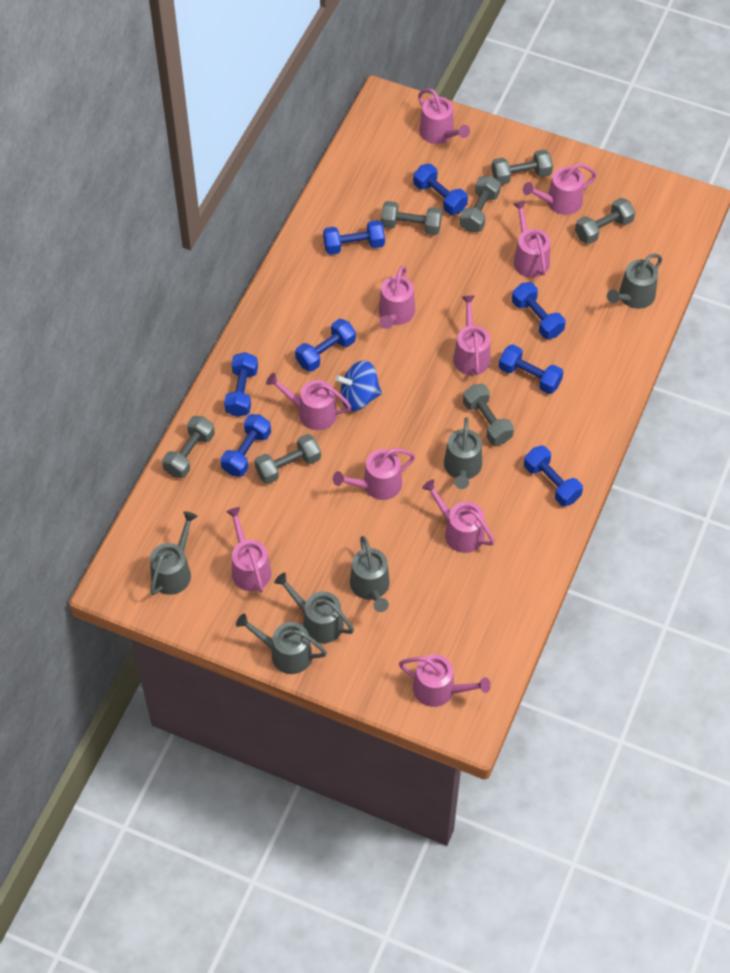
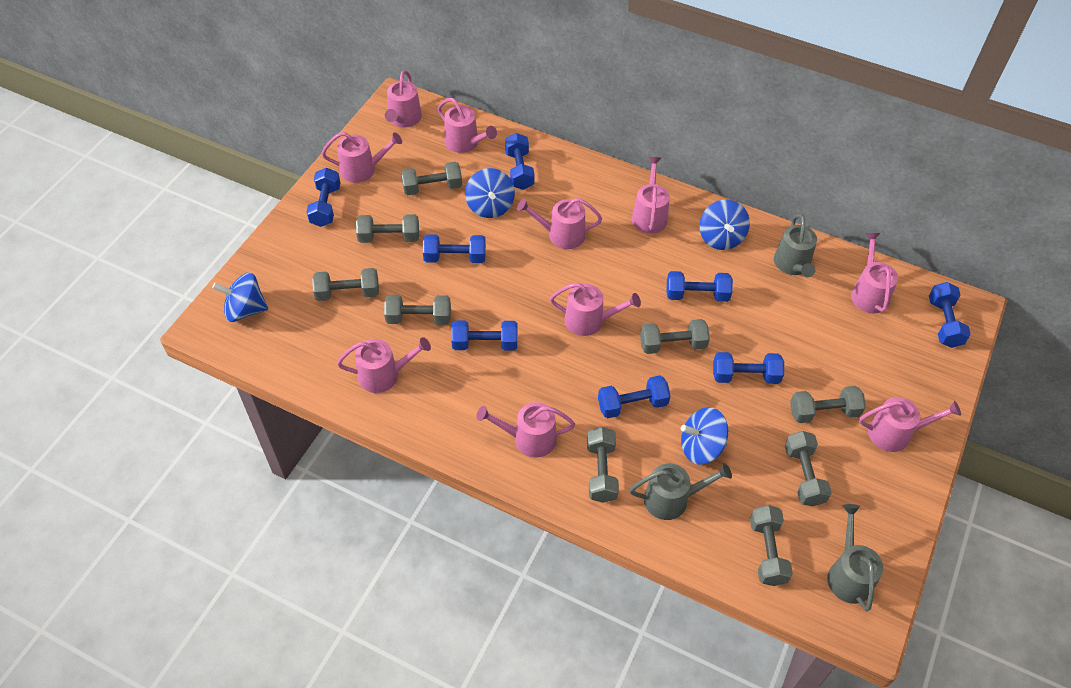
blue spinning top: 1 -> 4
grey dumbbell: 7 -> 9
grey watering can: 6 -> 3

